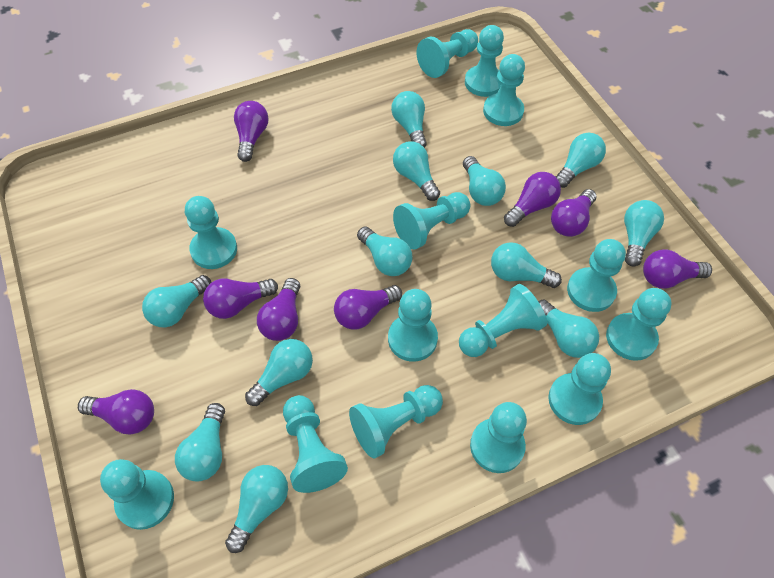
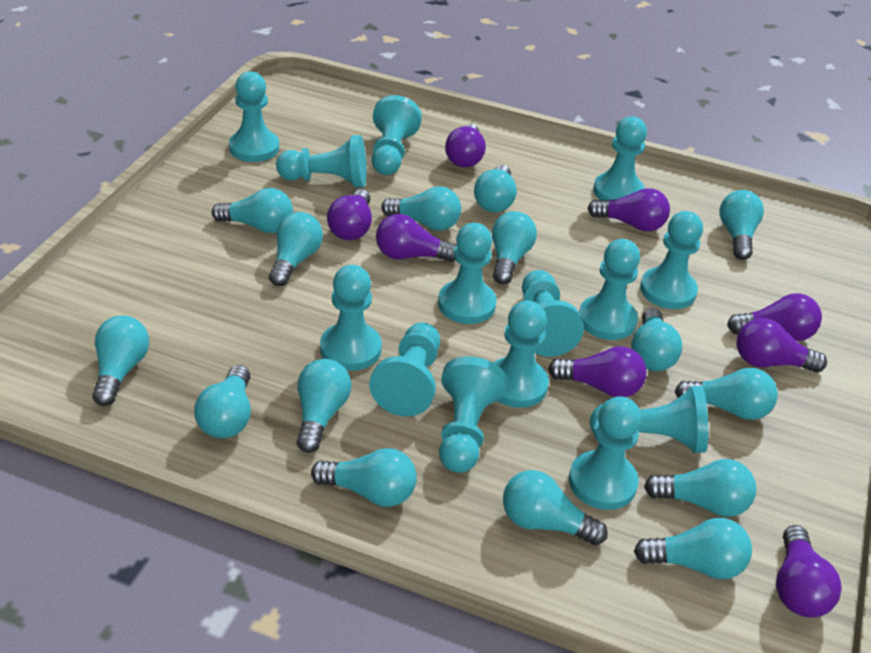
turquoise light bulb: 12 -> 15

